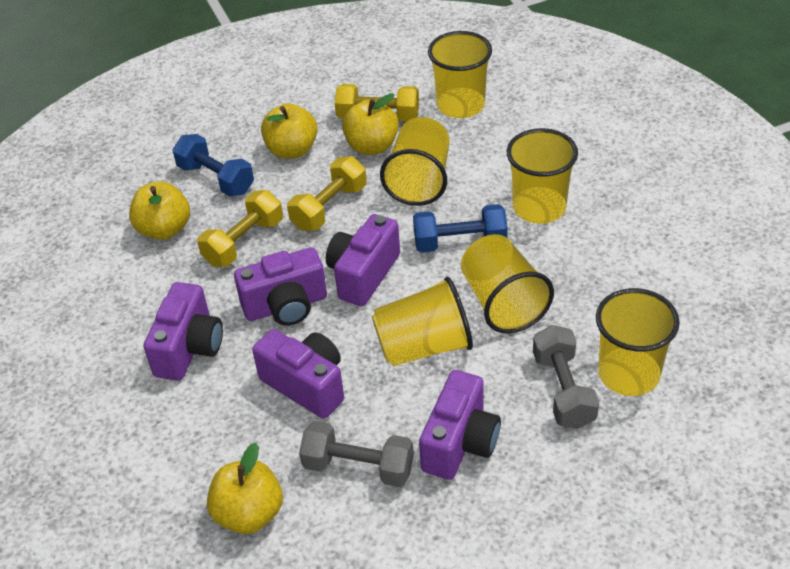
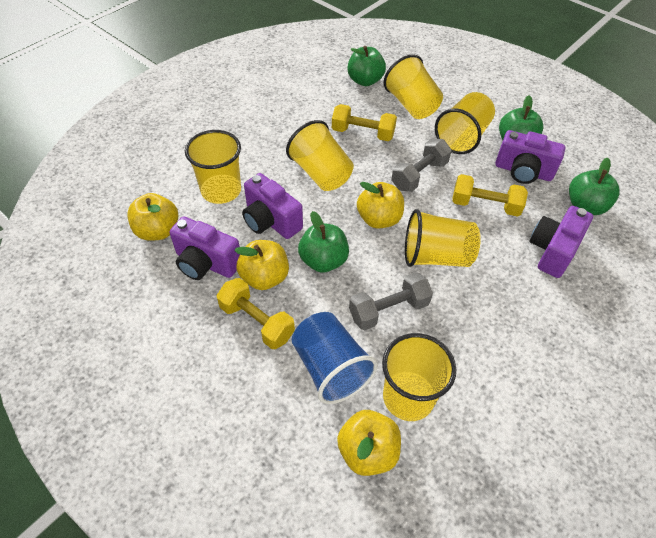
blue cup: 0 -> 1
blue dumbbell: 2 -> 0
green apple: 0 -> 4
purple camera: 5 -> 4

